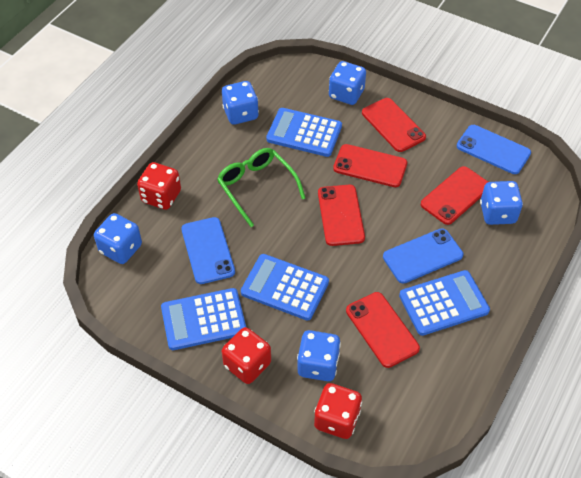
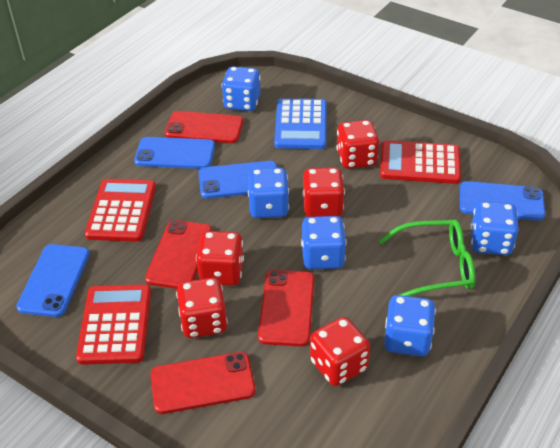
blue calculator: 4 -> 1
blue phone: 3 -> 4
red calculator: 0 -> 3
red dice: 3 -> 5
red phone: 5 -> 4

